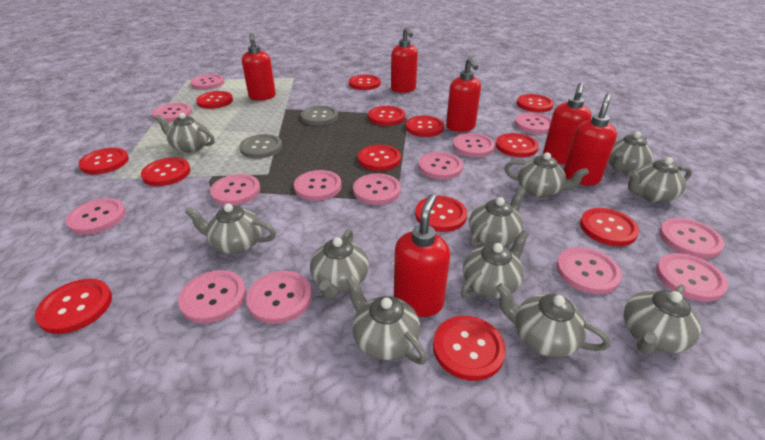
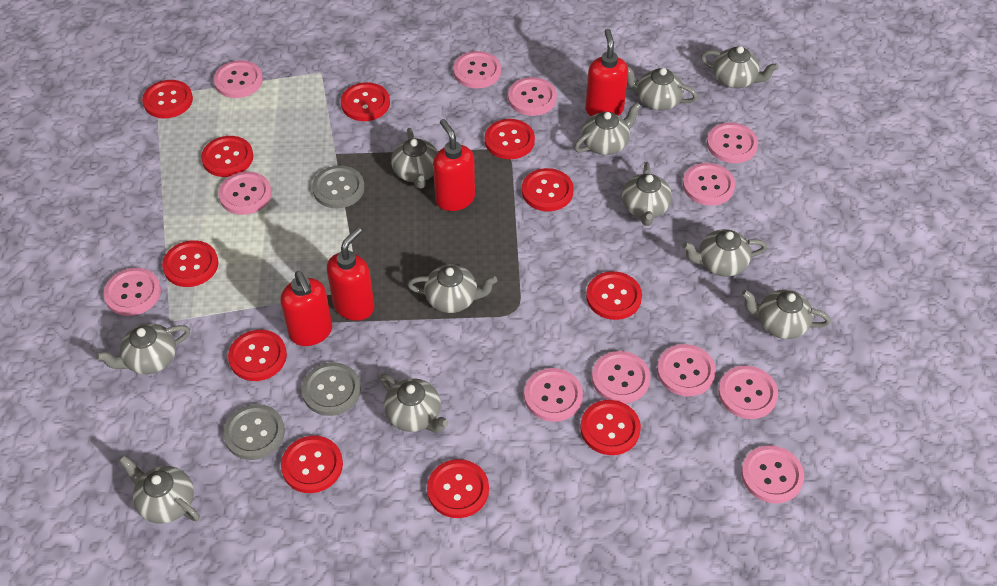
grey button: 2 -> 3
pink button: 14 -> 12
red button: 13 -> 11
red soap dispenser: 6 -> 4

